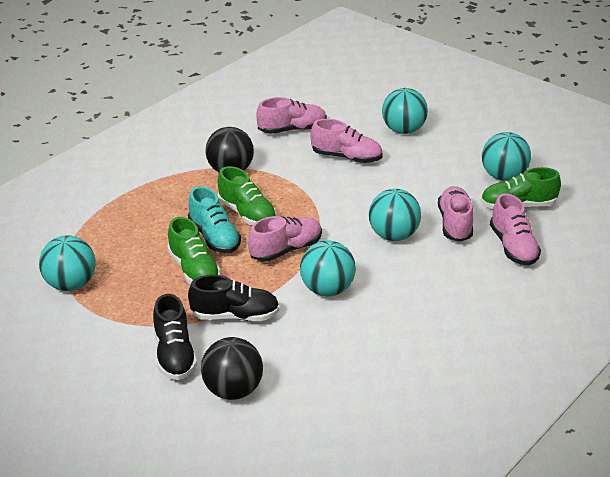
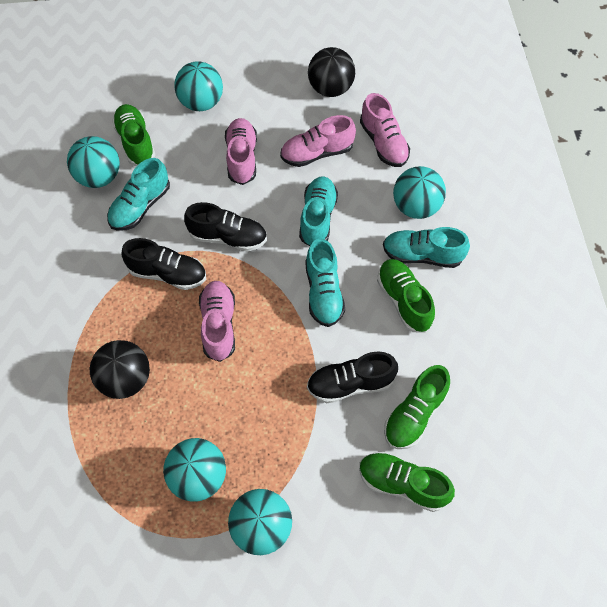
black shoe: 2 -> 3
green shoe: 3 -> 4
pink shoe: 5 -> 4
turquoise shoe: 1 -> 4

